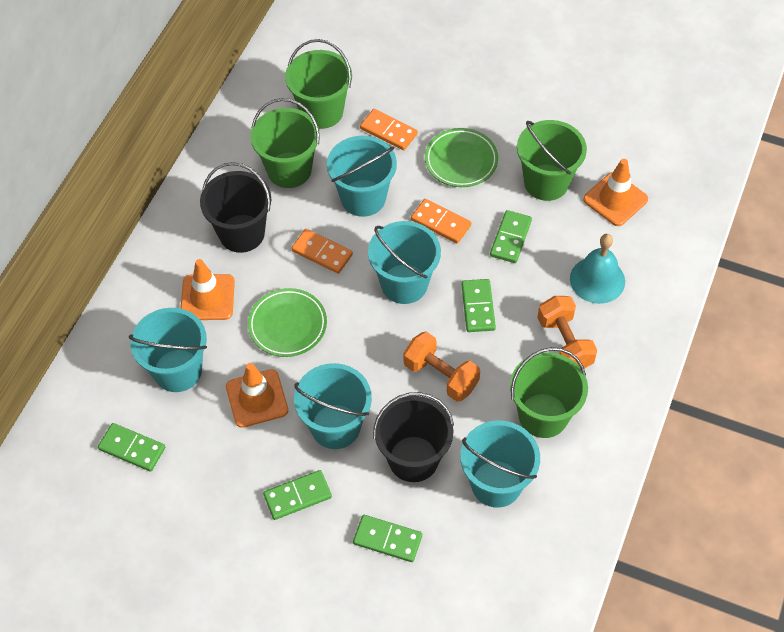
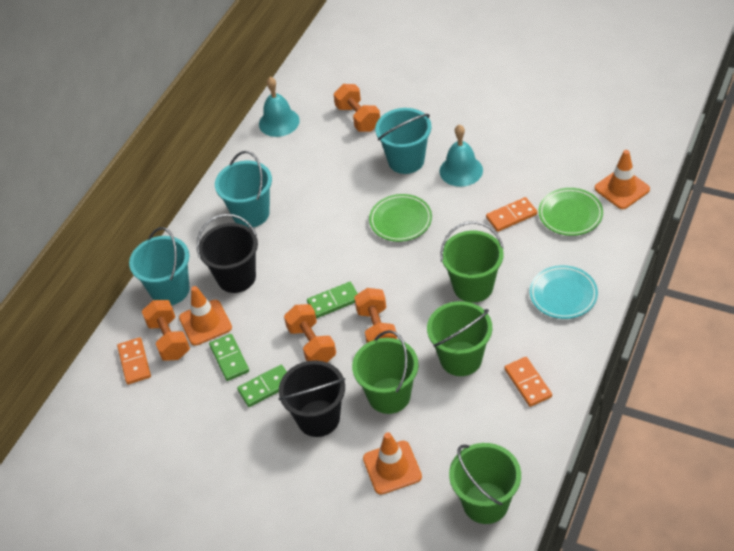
green domino: 5 -> 3
orange dumbbell: 2 -> 4
turquoise bell: 1 -> 2
turquoise bucket: 5 -> 3
turquoise plate: 0 -> 1

